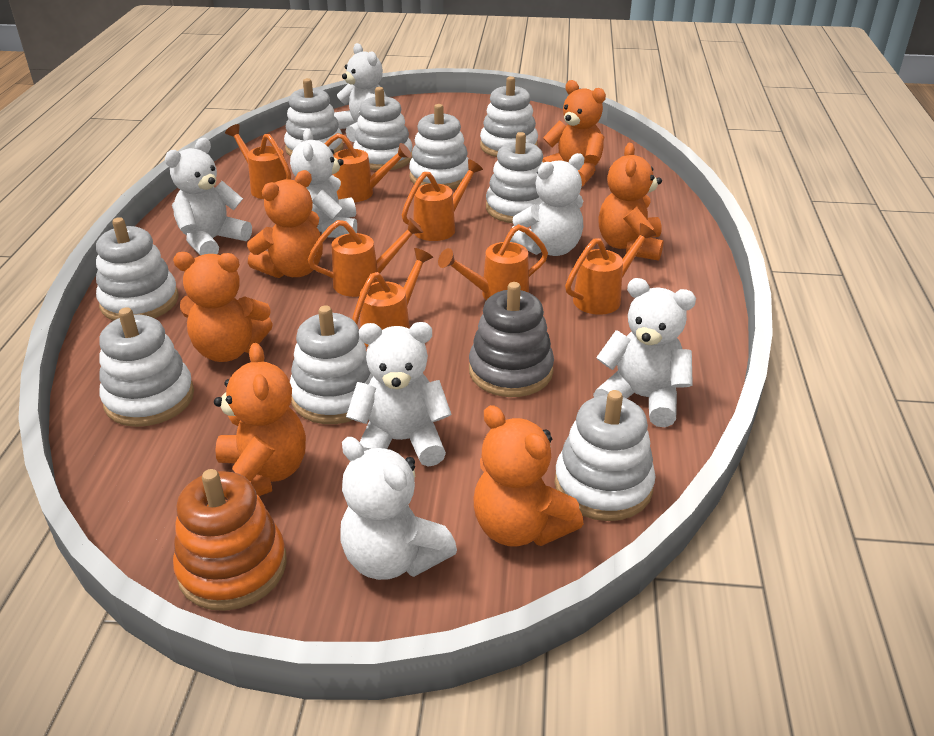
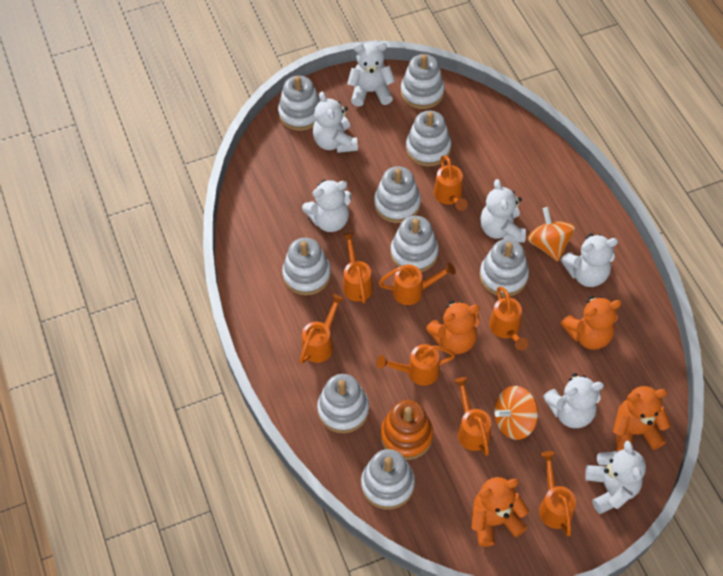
grey stacking toy: 1 -> 0
orange spinning top: 0 -> 2
orange teddy bear: 6 -> 4
orange watering can: 7 -> 8

